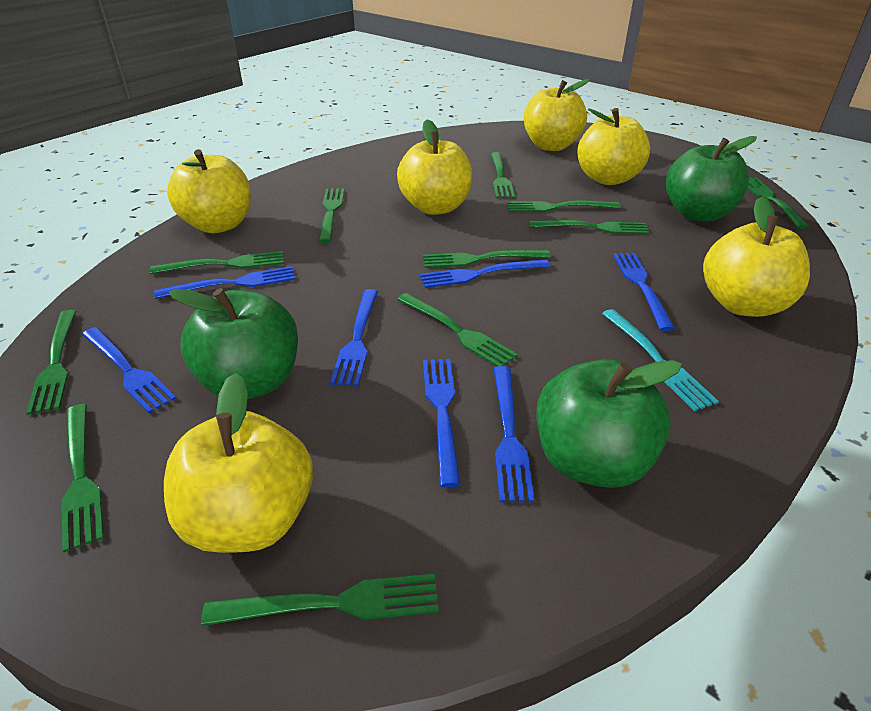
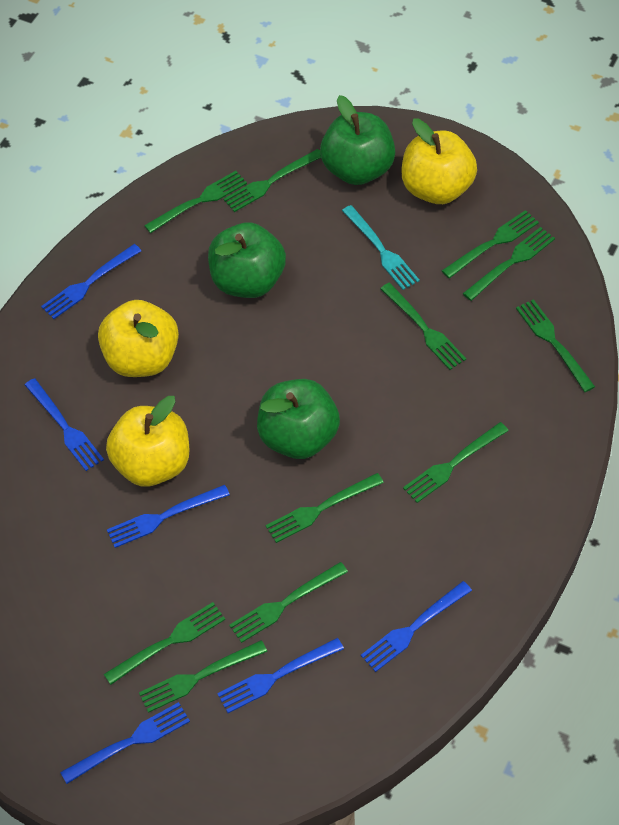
blue fork: 7 -> 6
yellow apple: 6 -> 3

